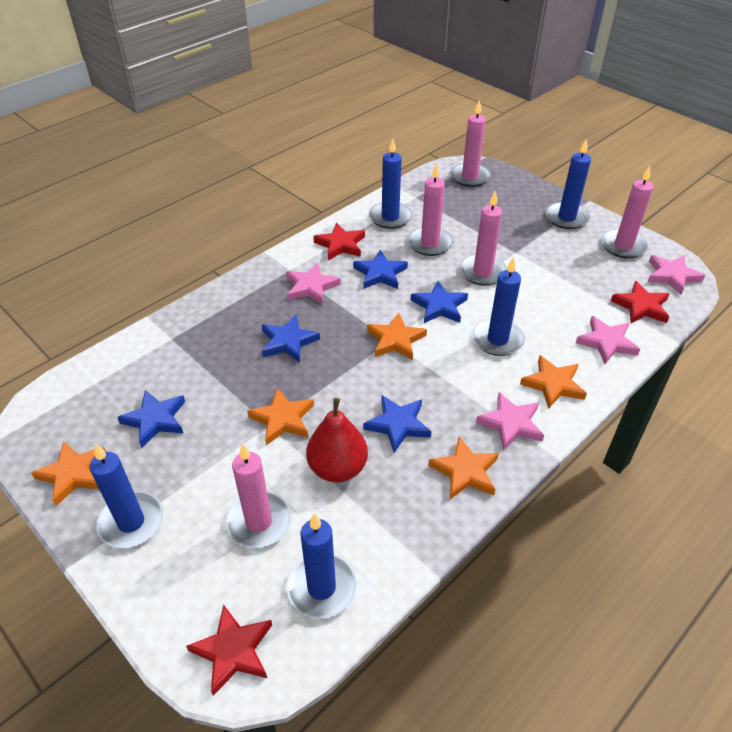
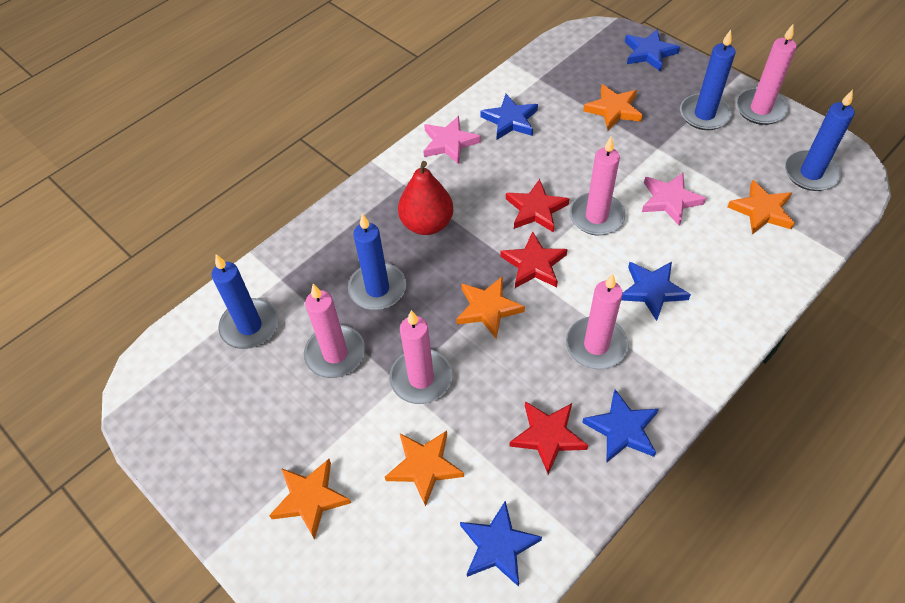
blue candle: 5 -> 4
pink star: 4 -> 2

